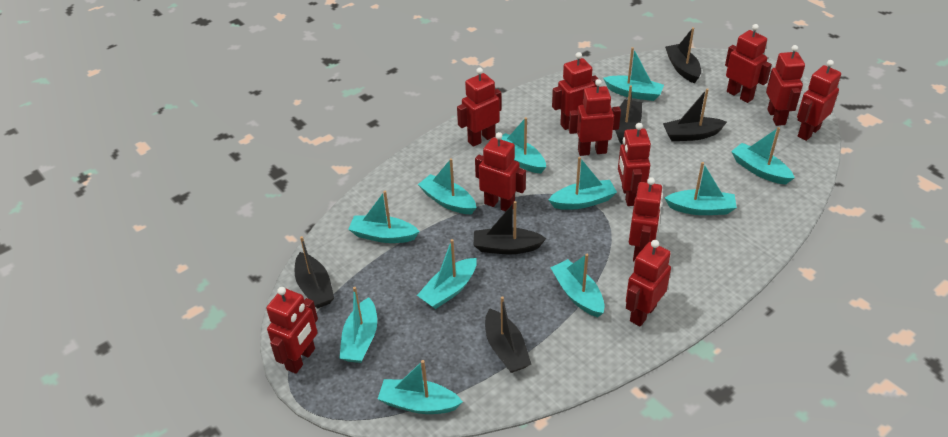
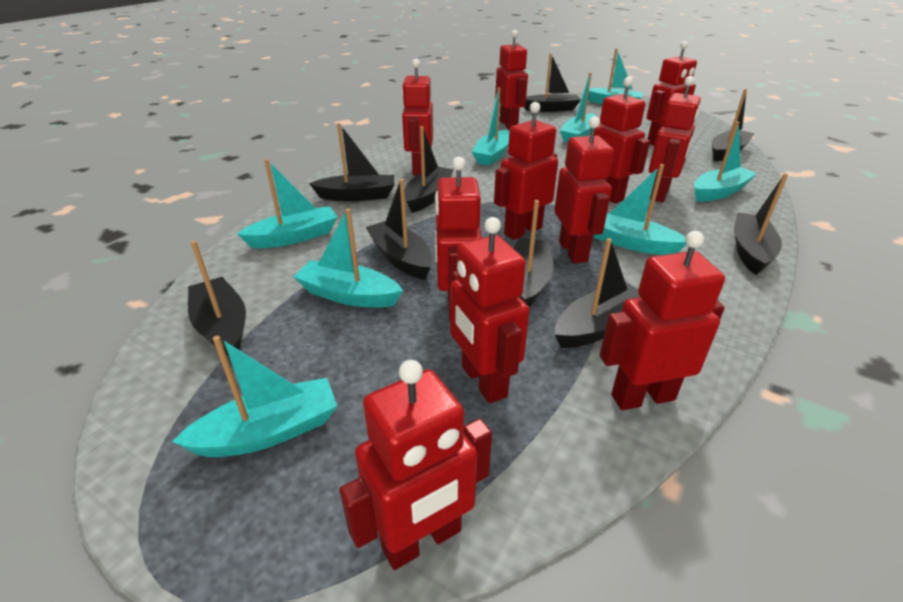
black boat: 6 -> 9
turquoise boat: 11 -> 8

